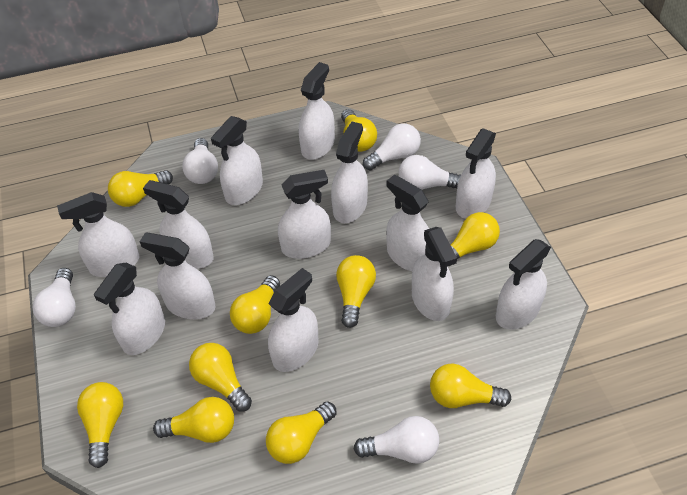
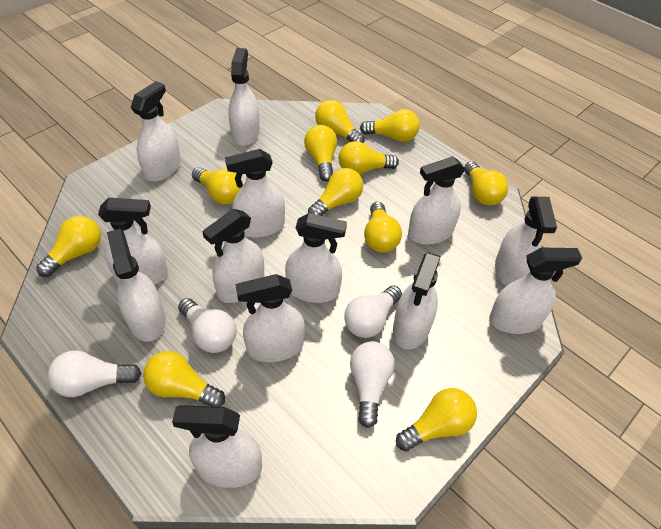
white light bulb: 5 -> 4
yellow light bulb: 10 -> 11

